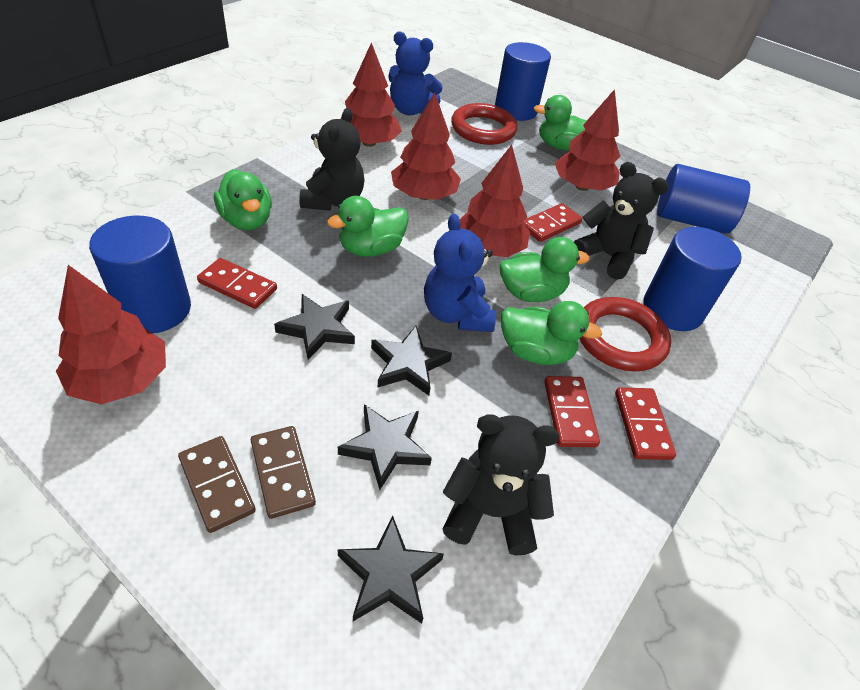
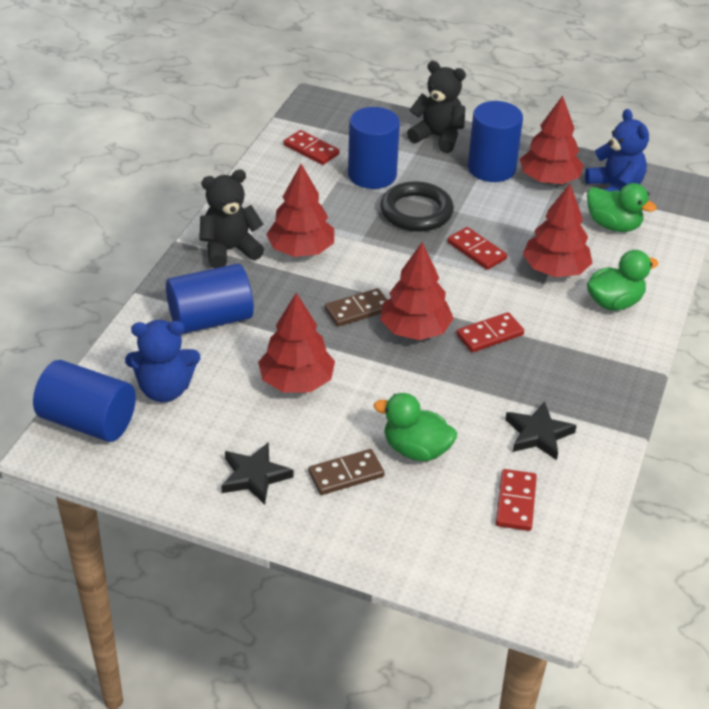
black ring: 0 -> 1
black star: 4 -> 2
black teddy bear: 3 -> 2
green duck: 5 -> 3
red ring: 2 -> 0

